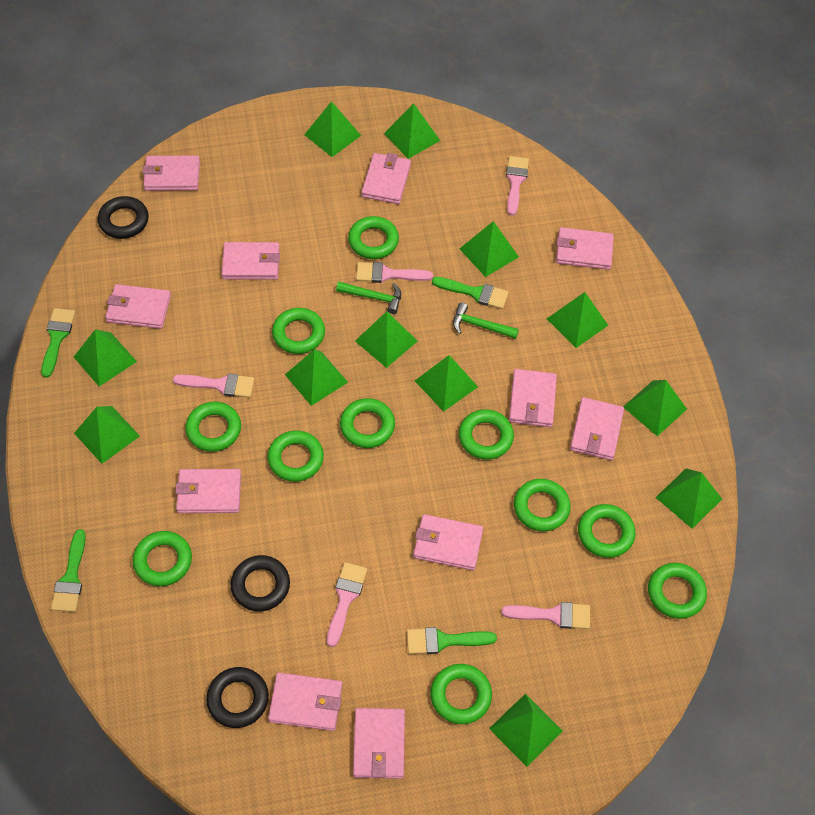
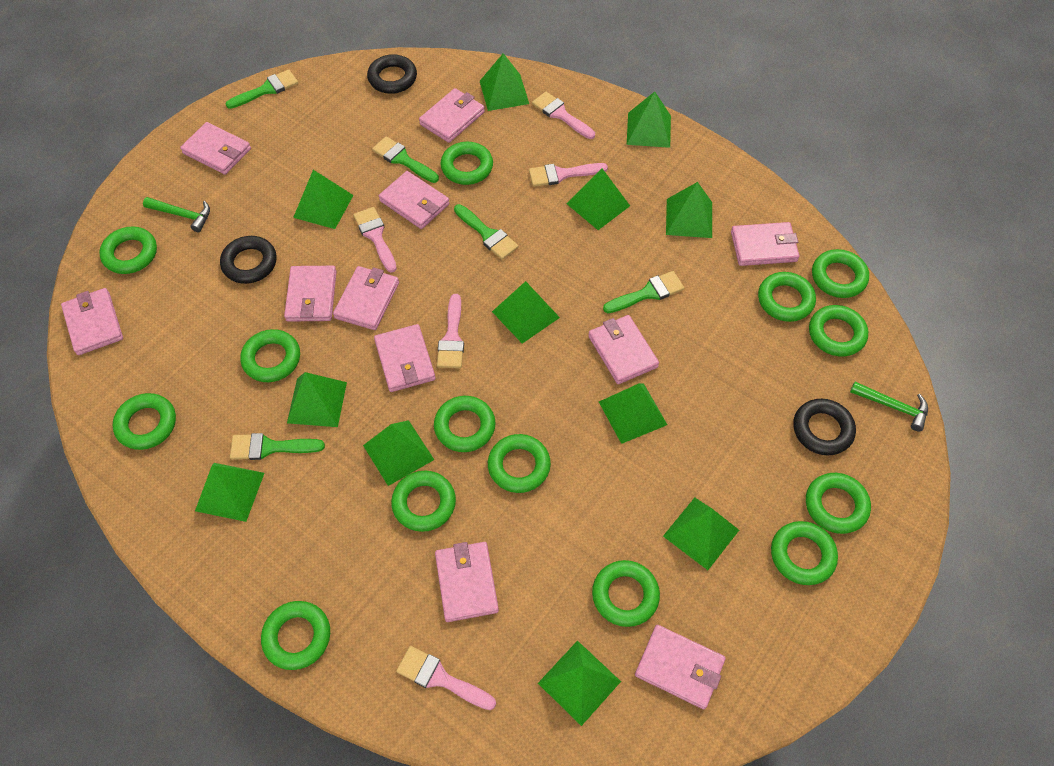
green brush: 4 -> 5
green ring: 11 -> 14

